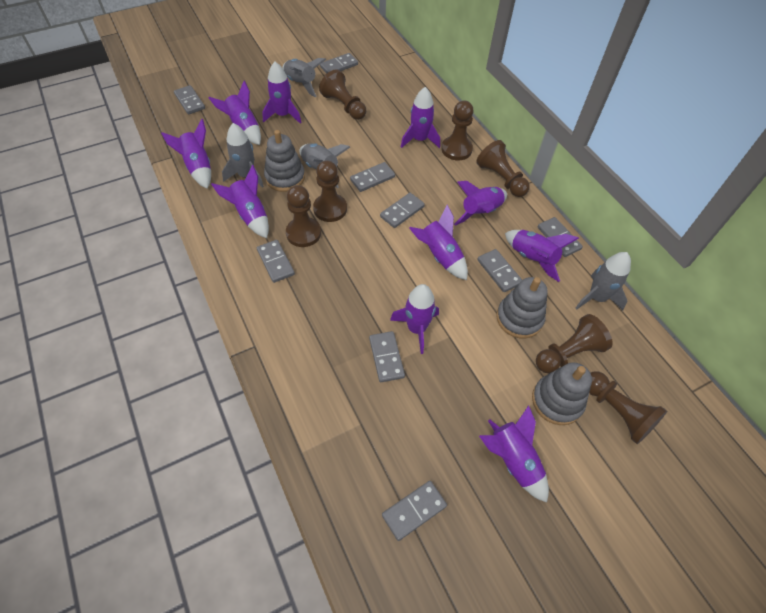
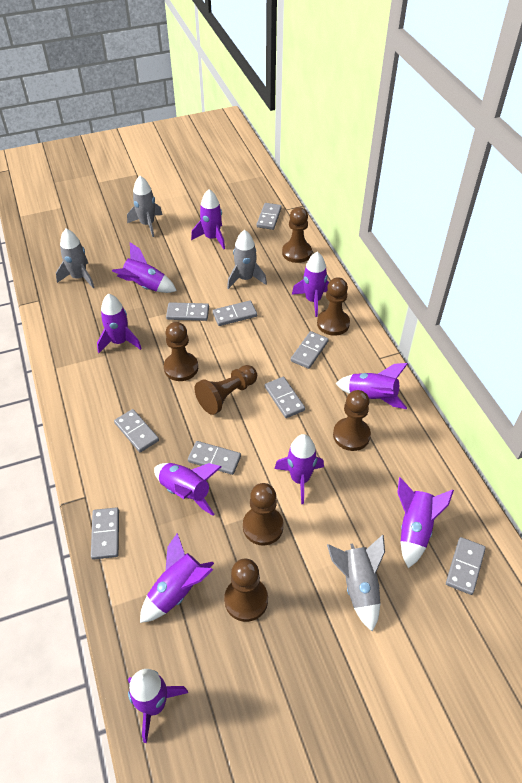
grey stacking toy: 3 -> 0

